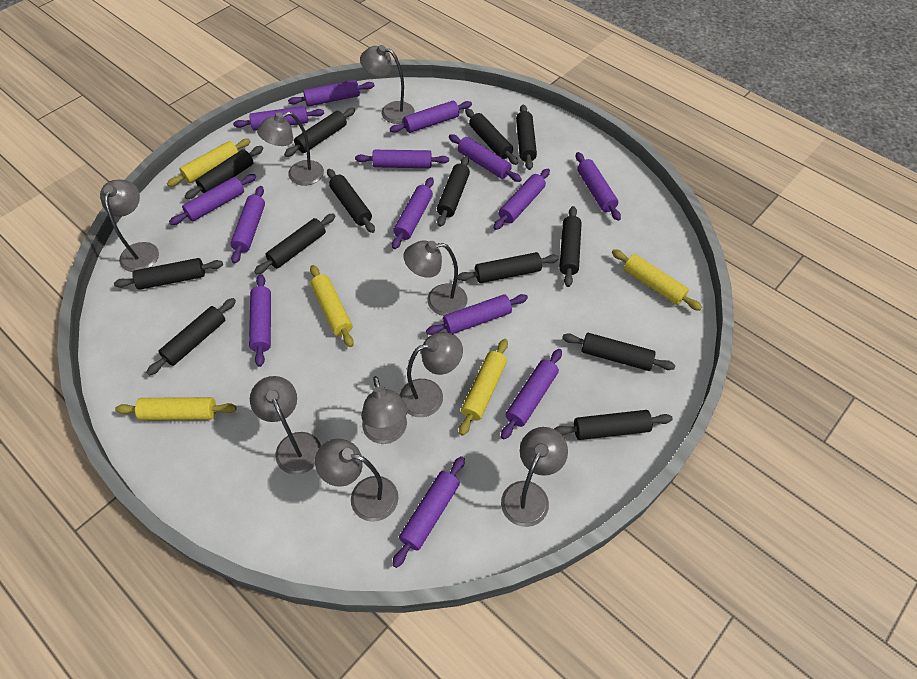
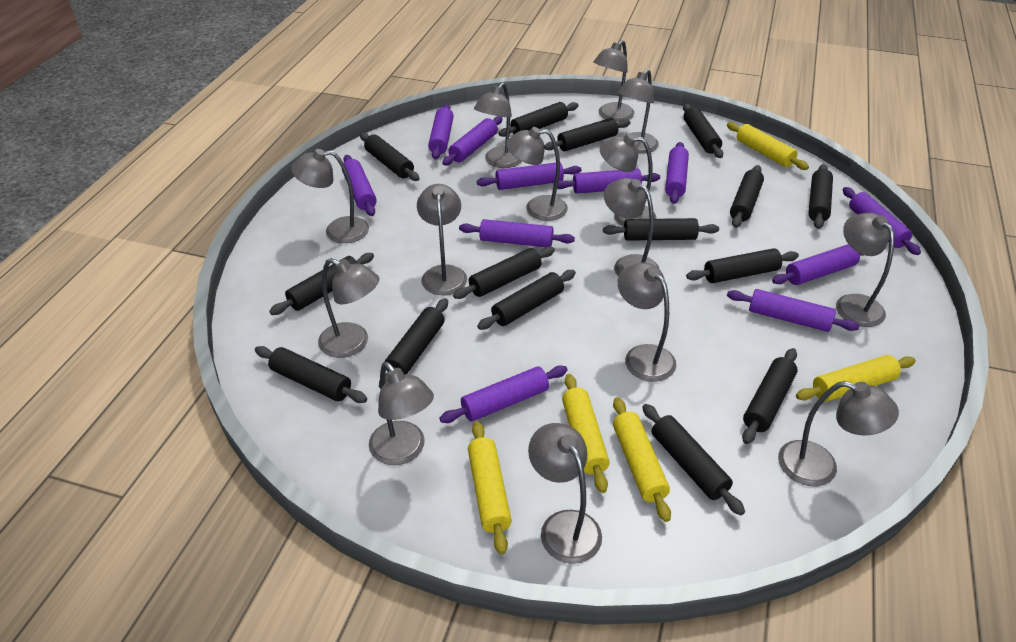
black rolling pin: 13 -> 15
grey lamp: 9 -> 14
purple rolling pin: 14 -> 11

